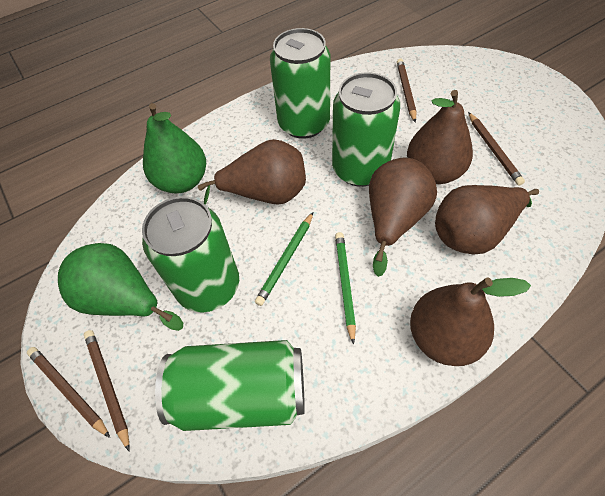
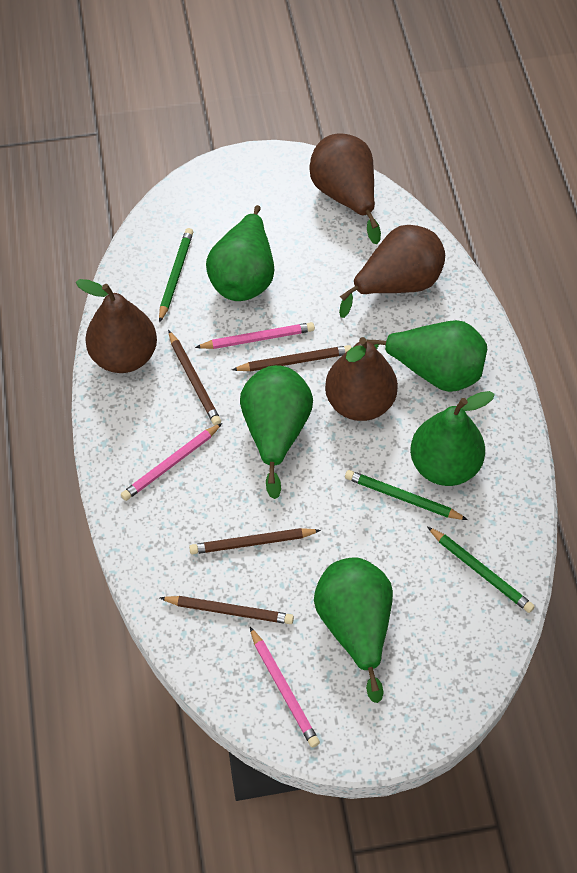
brown pear: 5 -> 4
green can: 4 -> 0
green pear: 2 -> 5
green pencil: 2 -> 3
pink pencil: 0 -> 3

